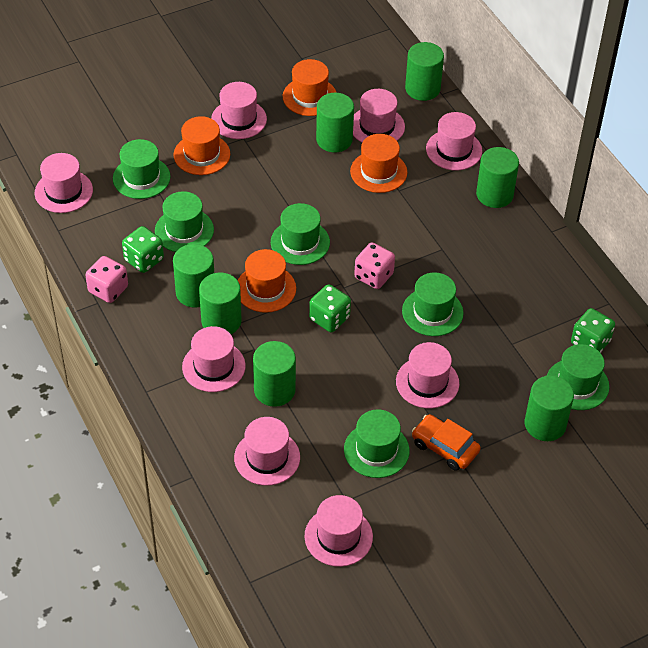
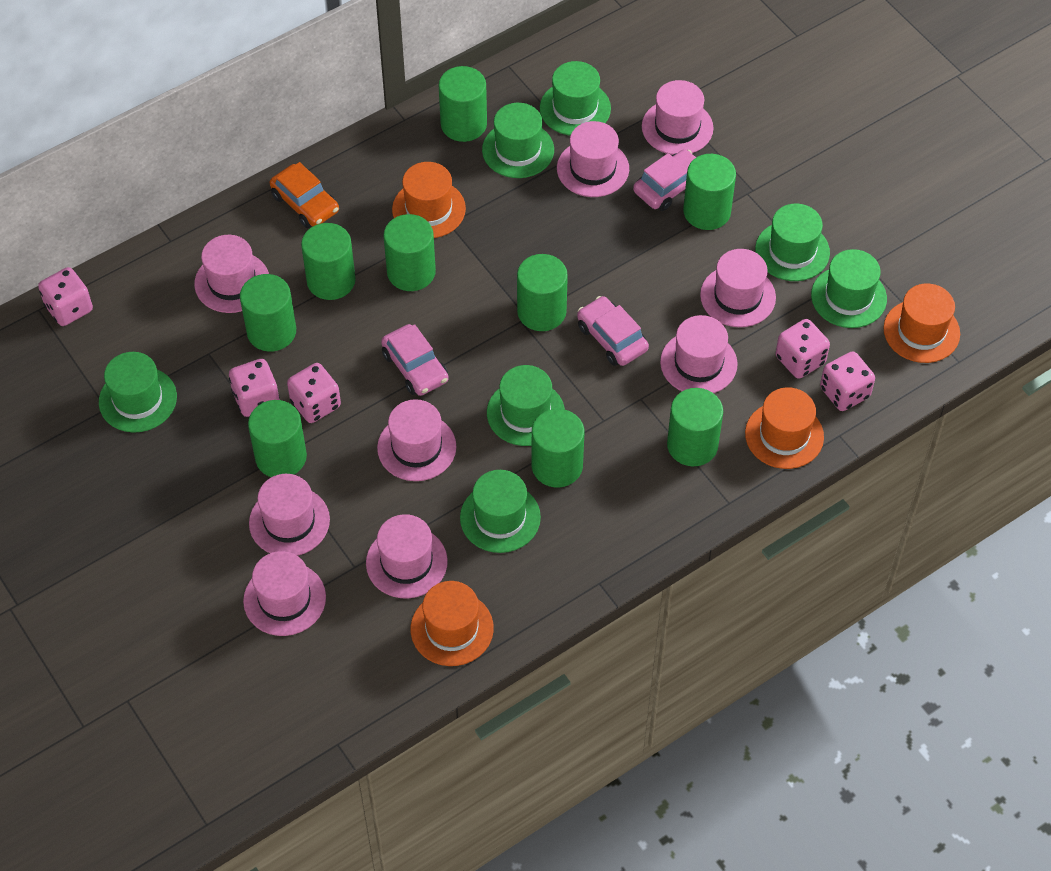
green cylinder: 7 -> 9
green dice: 3 -> 0
green hat: 6 -> 7
pink car: 0 -> 3
pink dice: 2 -> 5
pink hat: 8 -> 9

